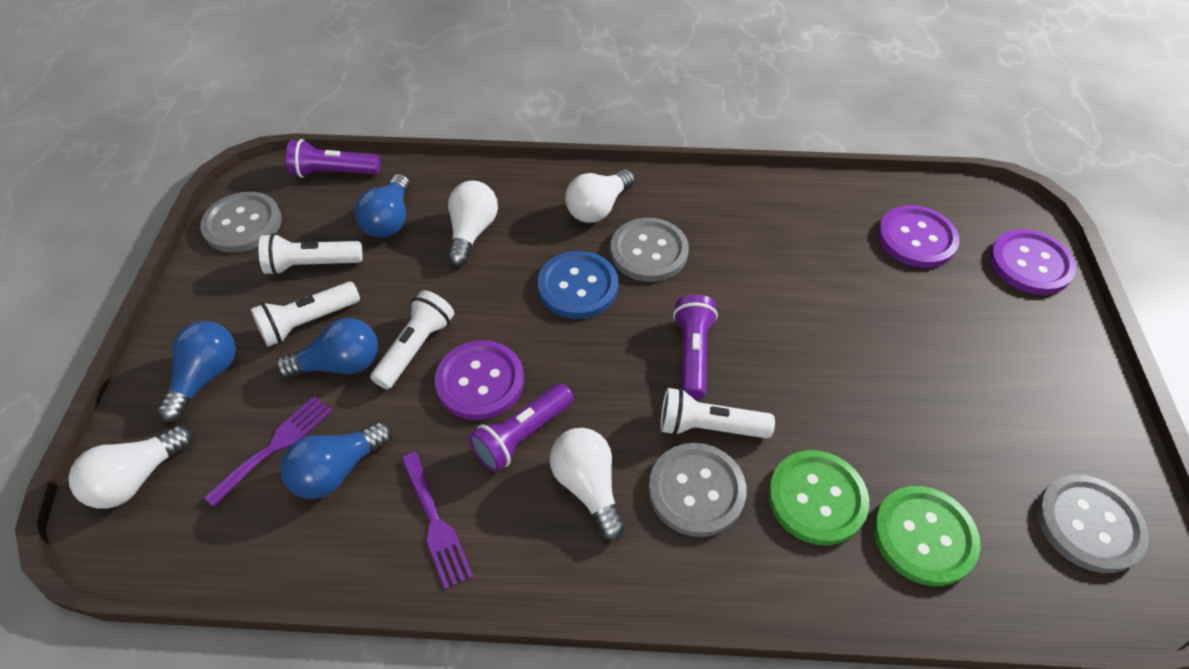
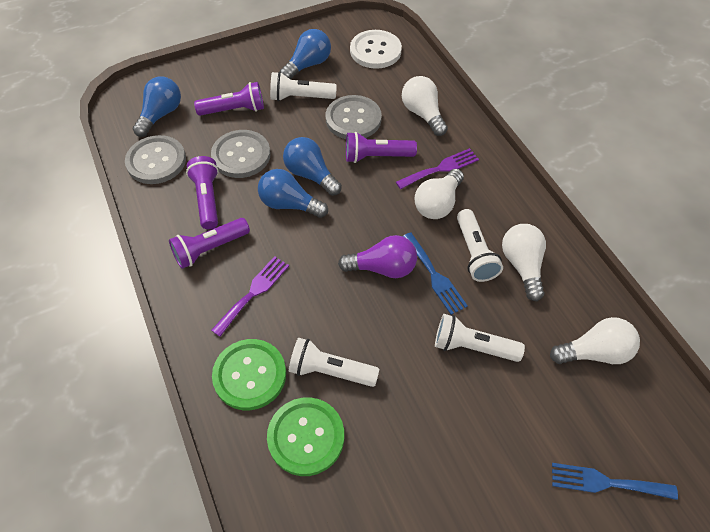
blue button: 1 -> 0
blue fork: 0 -> 2
grey button: 4 -> 3
purple button: 3 -> 0
purple flashlight: 3 -> 4
purple light bulb: 0 -> 1
white button: 0 -> 1

